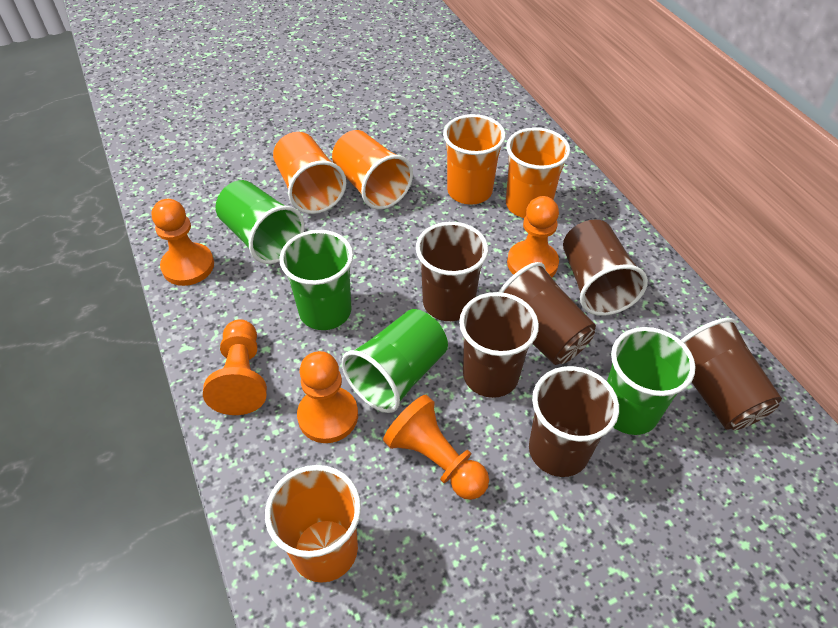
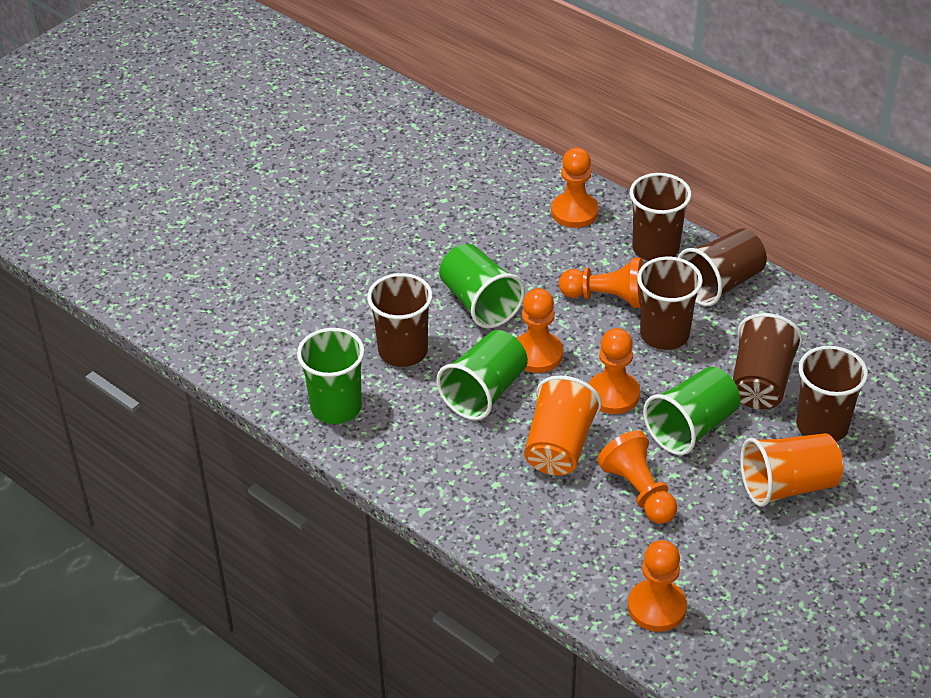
orange cup: 5 -> 2
orange pawn: 5 -> 6

